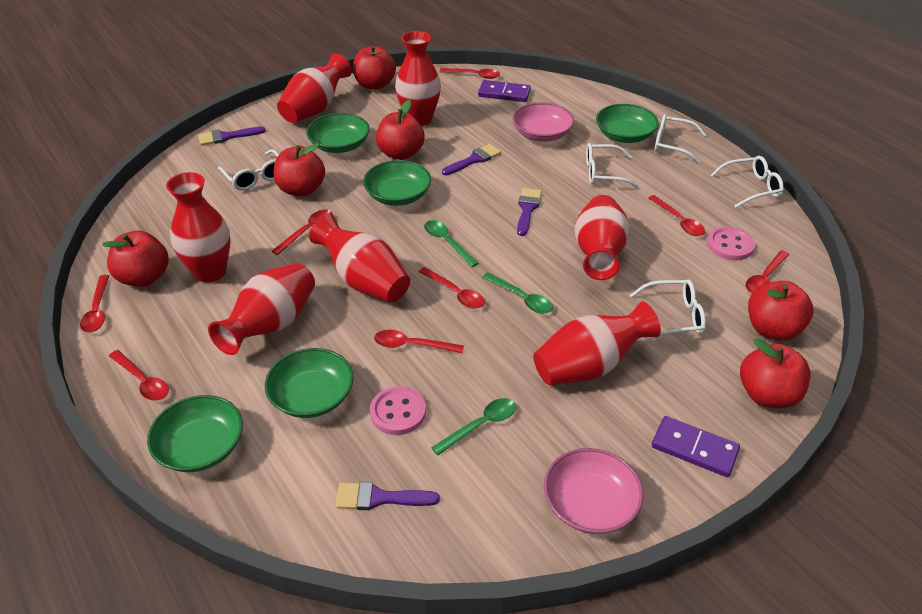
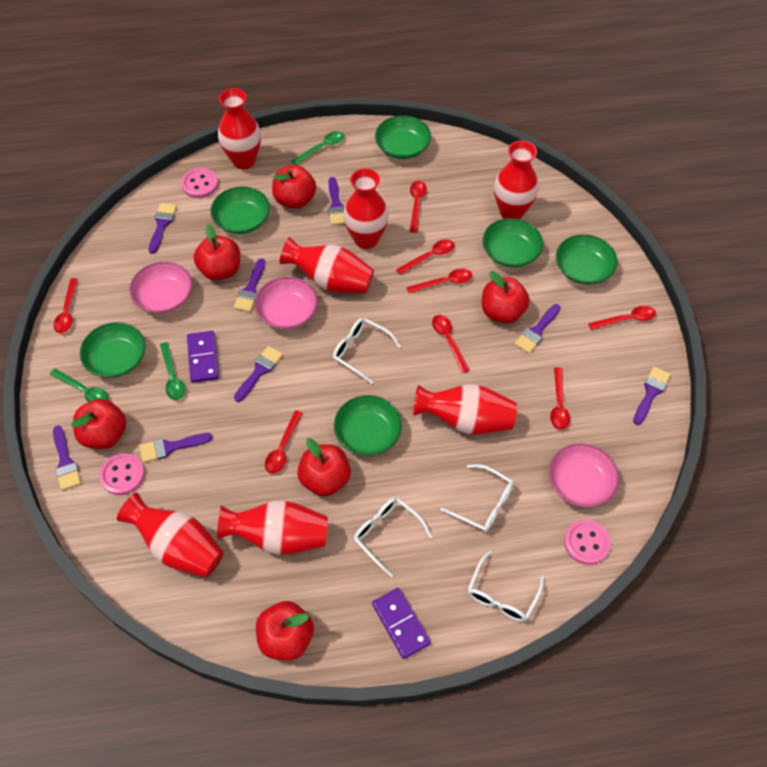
green bowl: 5 -> 6
pink bowl: 2 -> 3
pink button: 2 -> 3
purple brush: 4 -> 8
white glasses: 5 -> 4

